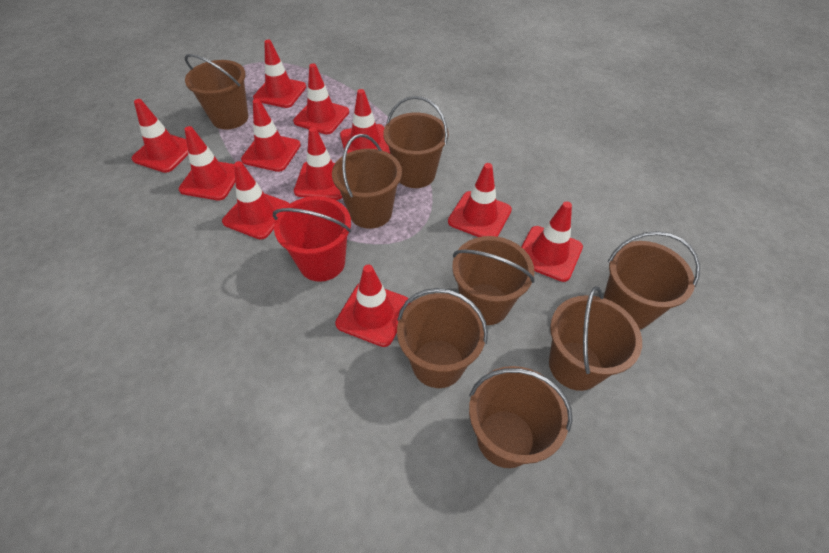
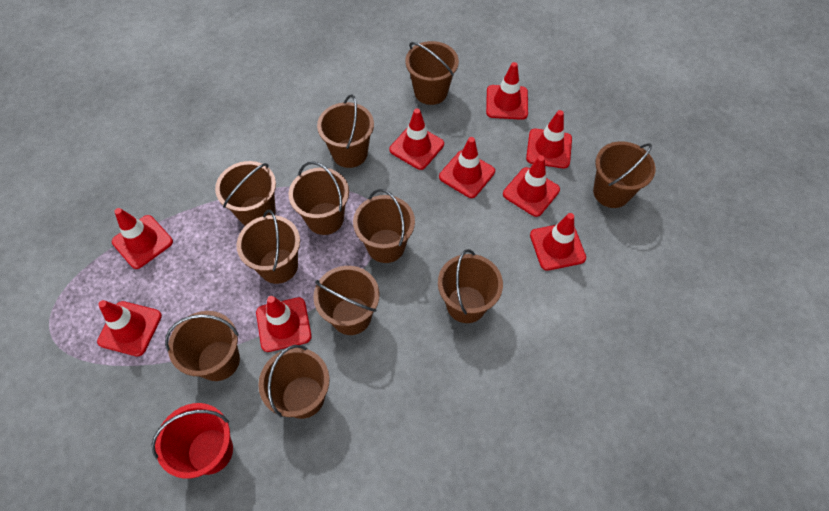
brown bucket: 8 -> 11
red traffic cone: 11 -> 9

